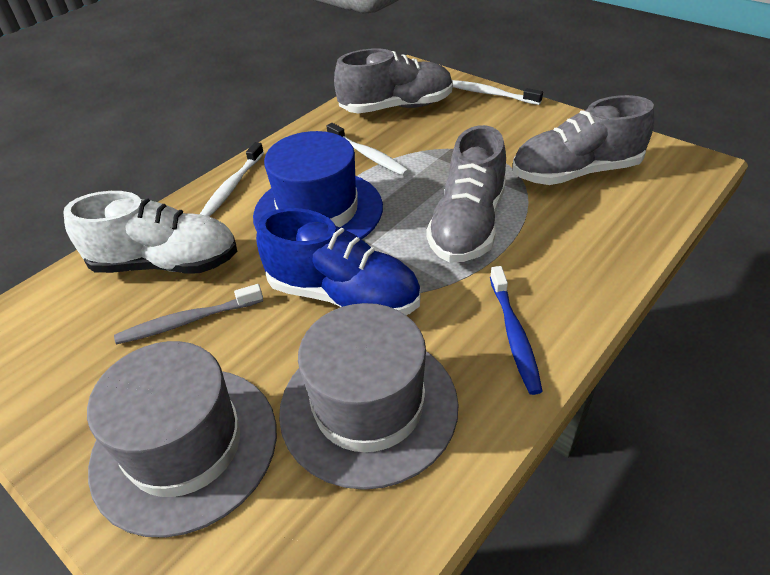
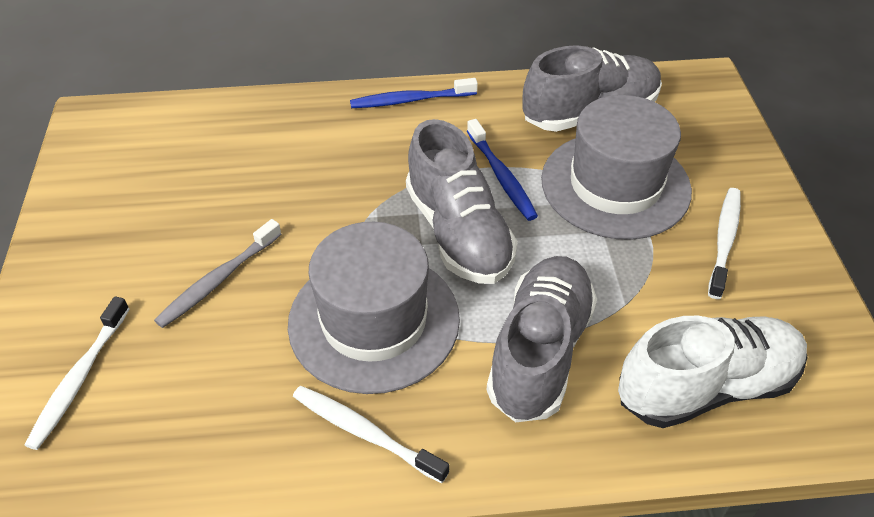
blue hat: 1 -> 0
blue shoe: 1 -> 0
blue toothbrush: 1 -> 2

